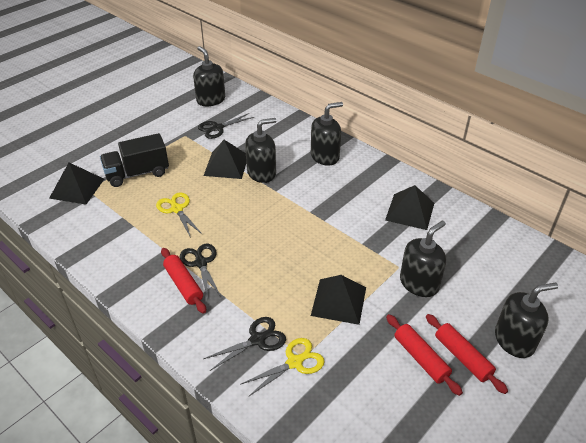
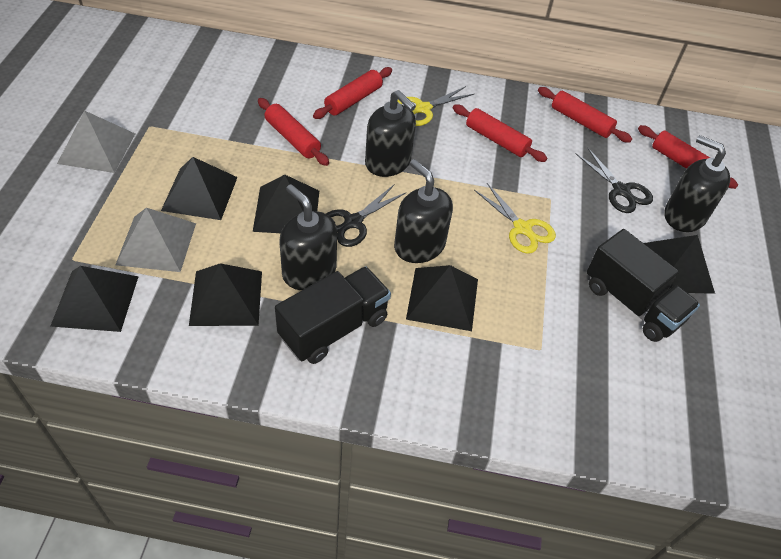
black pyramid: 4 -> 6
black scissors: 3 -> 2
black soap dispenser: 5 -> 4
black truck: 1 -> 2
grey pyramid: 0 -> 2
red rolling pin: 3 -> 5

